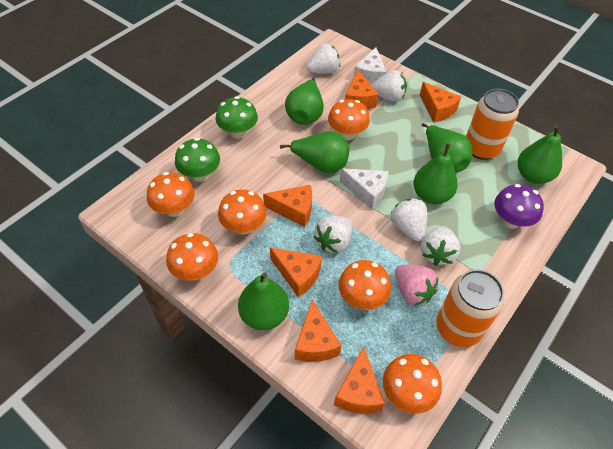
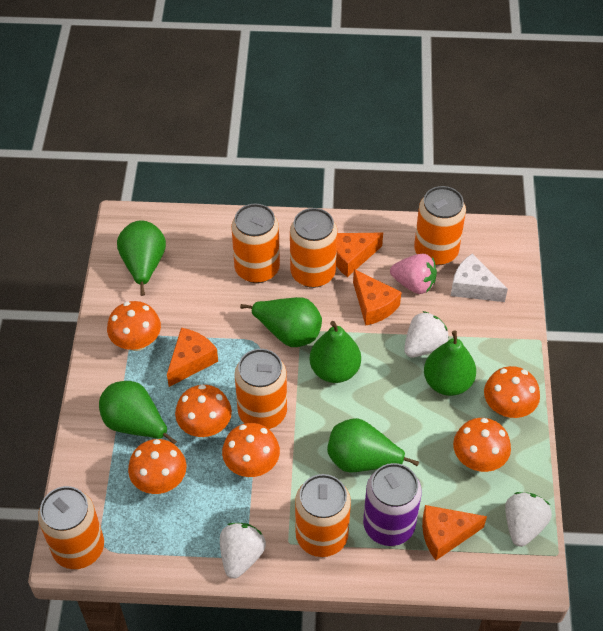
green mushroom: 2 -> 0
orange can: 2 -> 6
orange cheese: 6 -> 4
purple can: 0 -> 1
purple mushroom: 1 -> 0
white cheese: 2 -> 1
white strawberry: 5 -> 3

